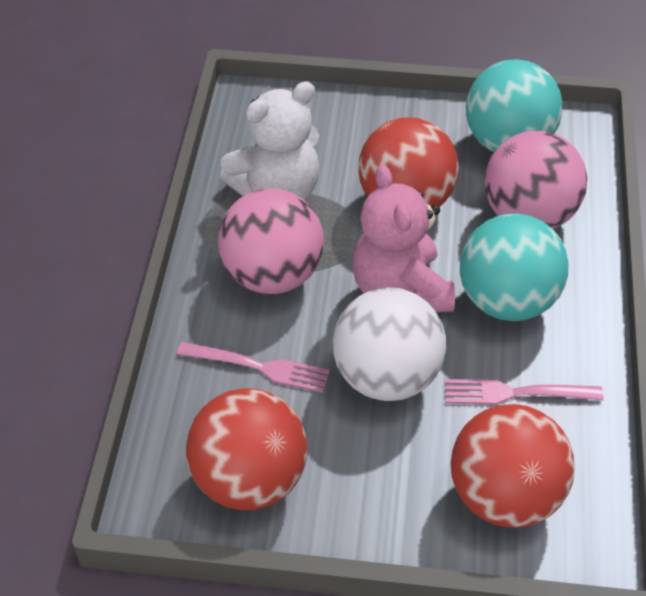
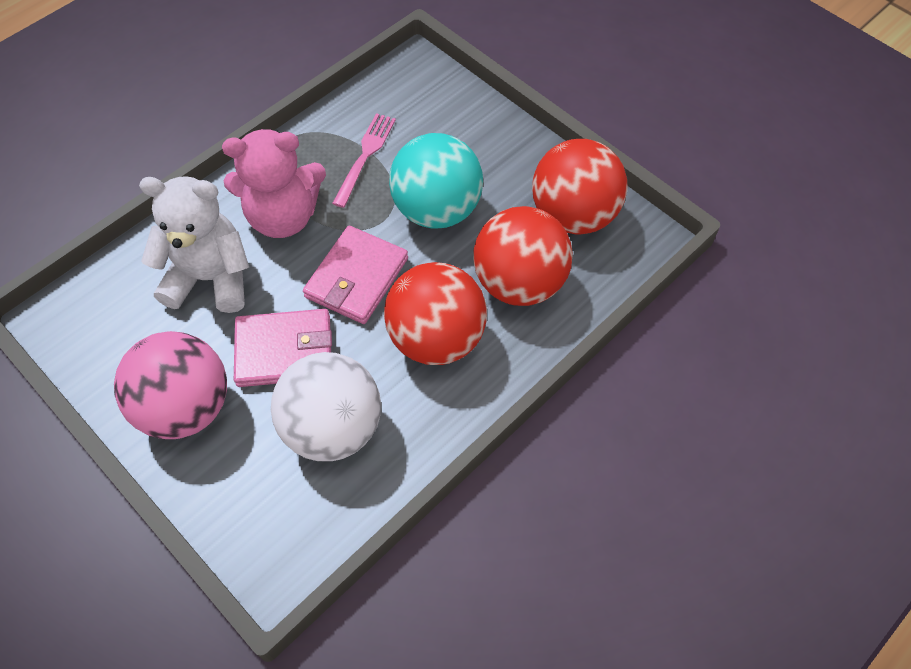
pink ball: 2 -> 1
pink fork: 2 -> 1
pink wallet: 0 -> 2
turquoise ball: 2 -> 1

